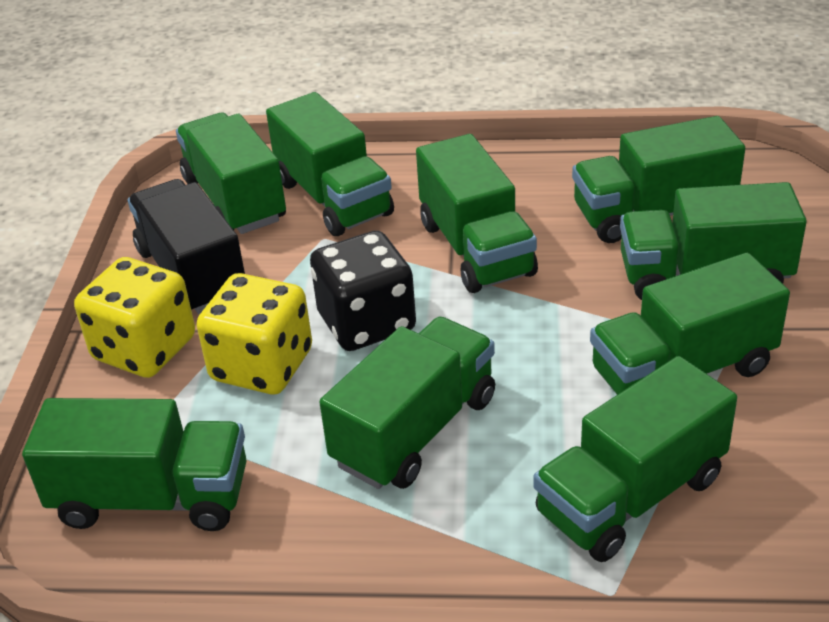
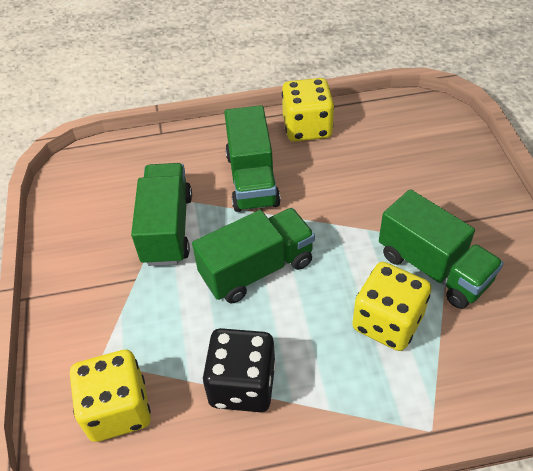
black truck: 1 -> 0
green truck: 9 -> 4
yellow dice: 2 -> 3

